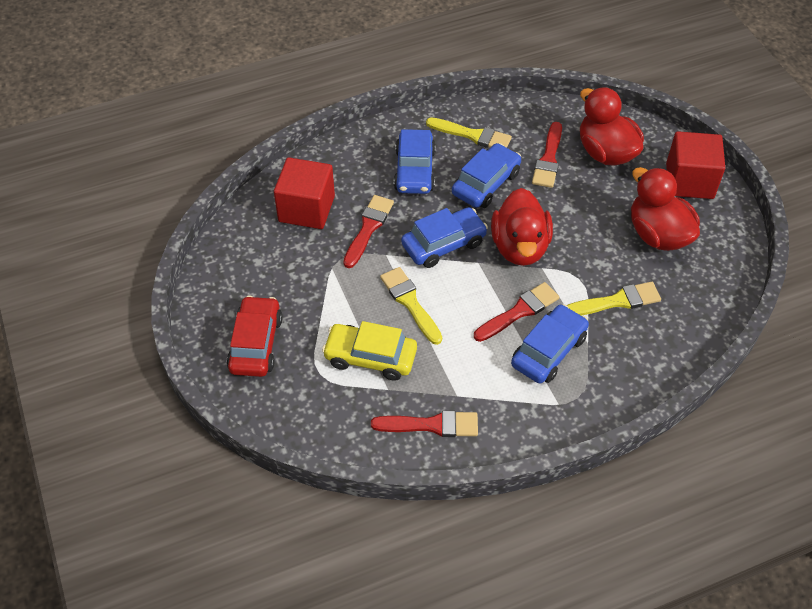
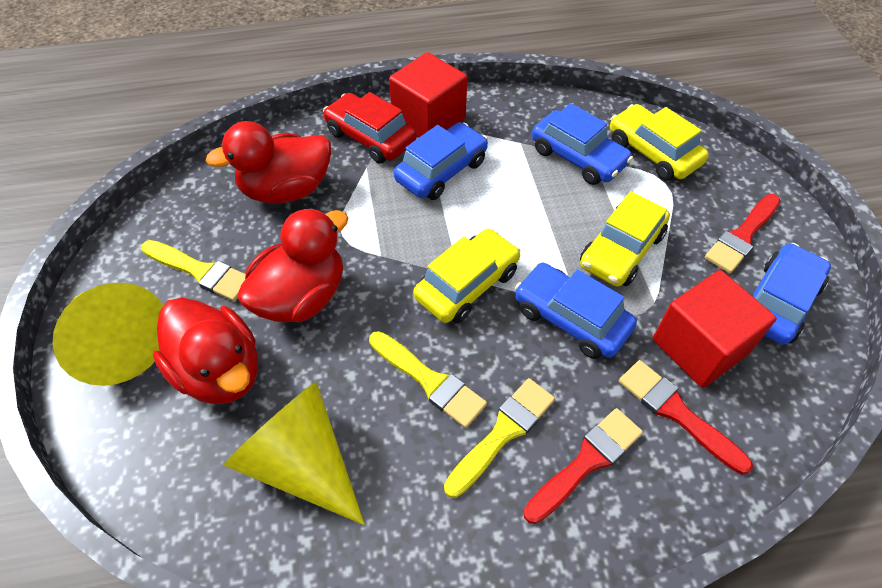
red brush: 4 -> 3
yellow car: 1 -> 3
yellow cone: 0 -> 2

